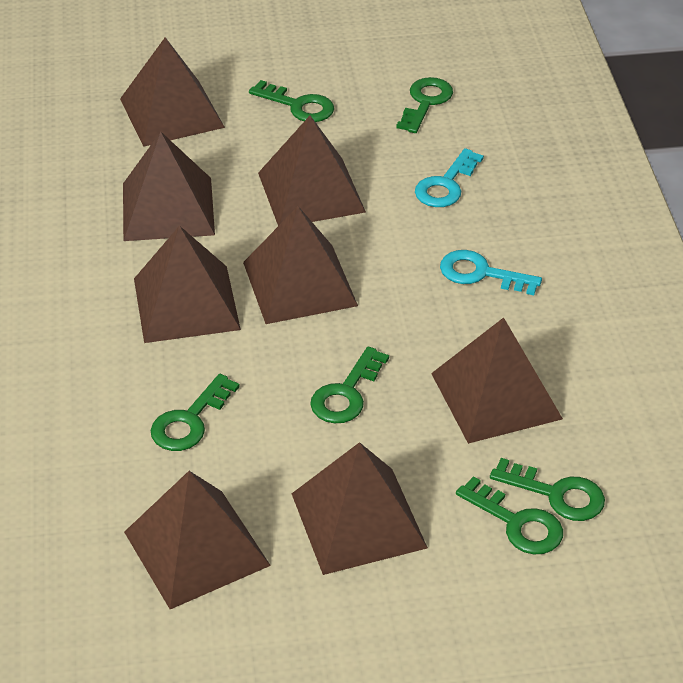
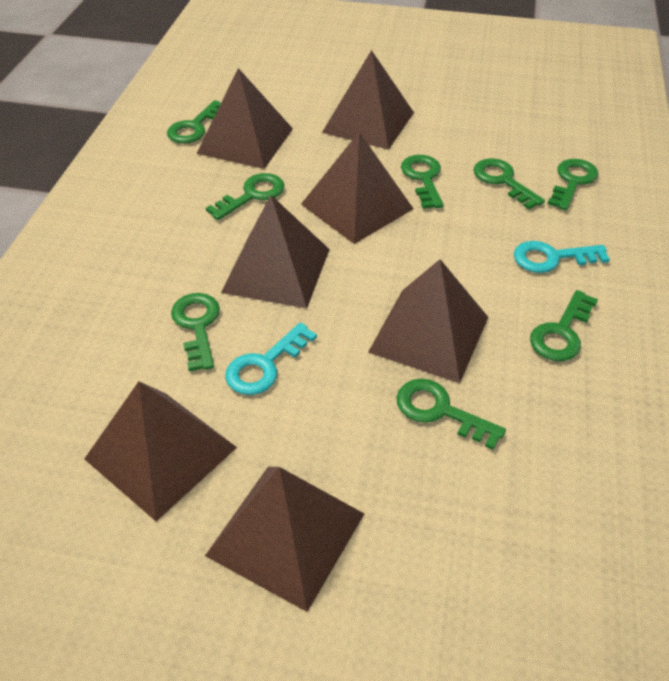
brown pyramid: 8 -> 7
green key: 6 -> 8

